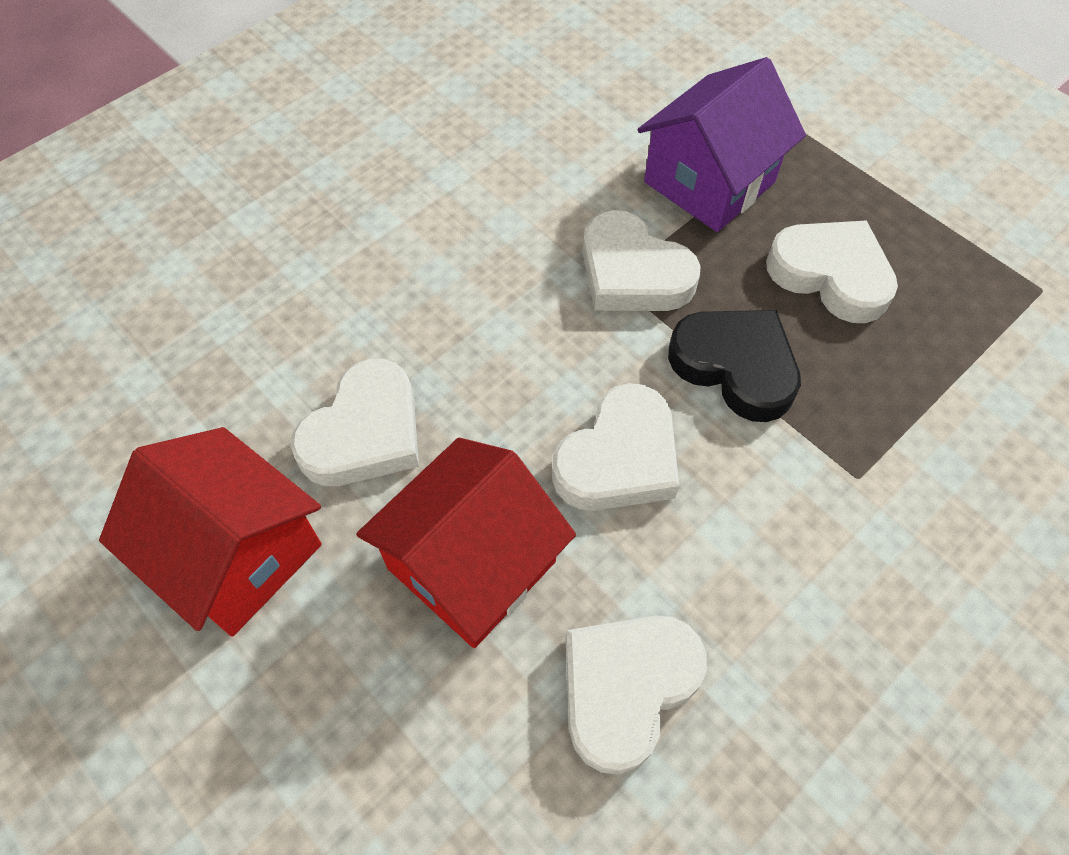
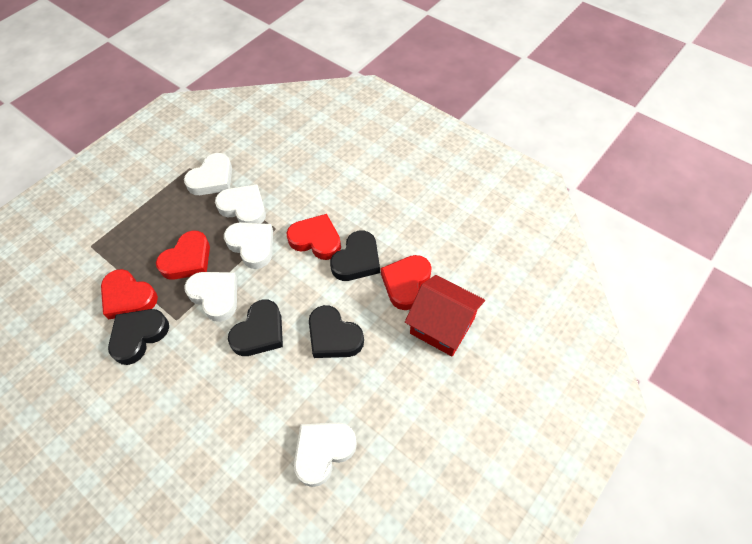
black heart: 1 -> 4
purple house: 1 -> 0
red heart: 0 -> 4
red house: 2 -> 1

